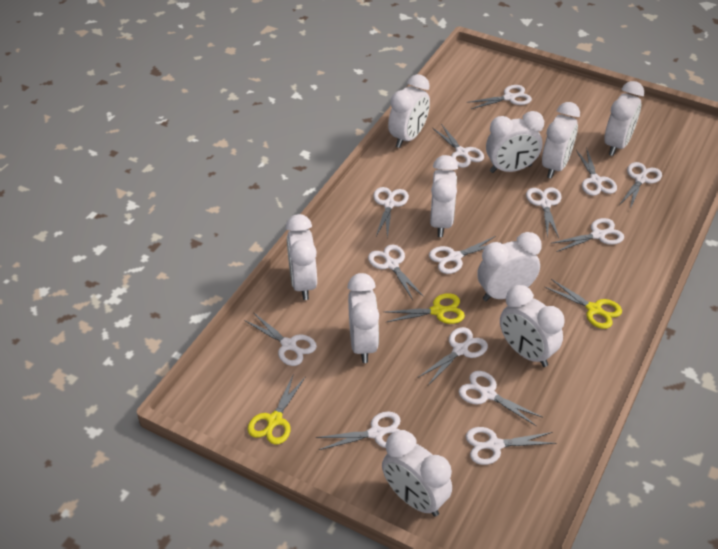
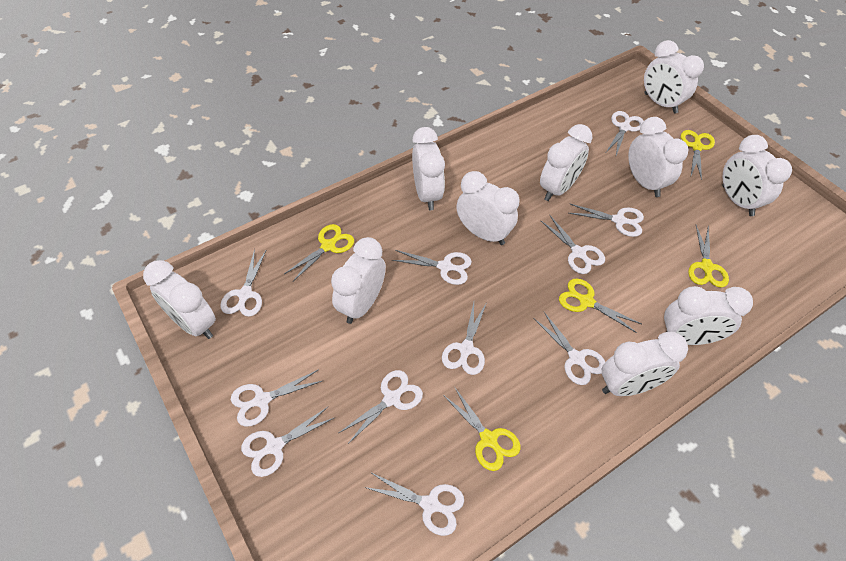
white scissors: 14 -> 11
yellow scissors: 3 -> 5

